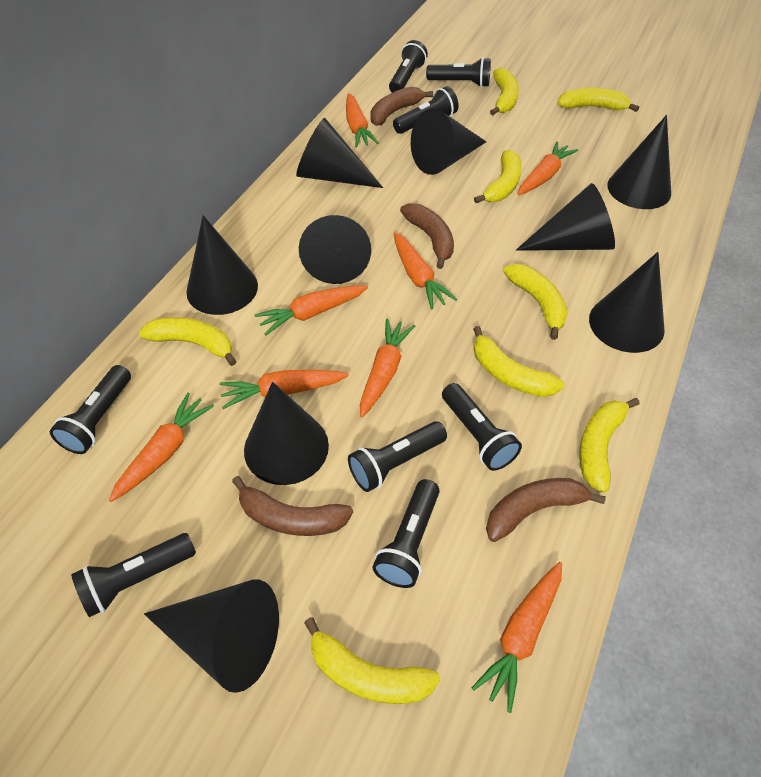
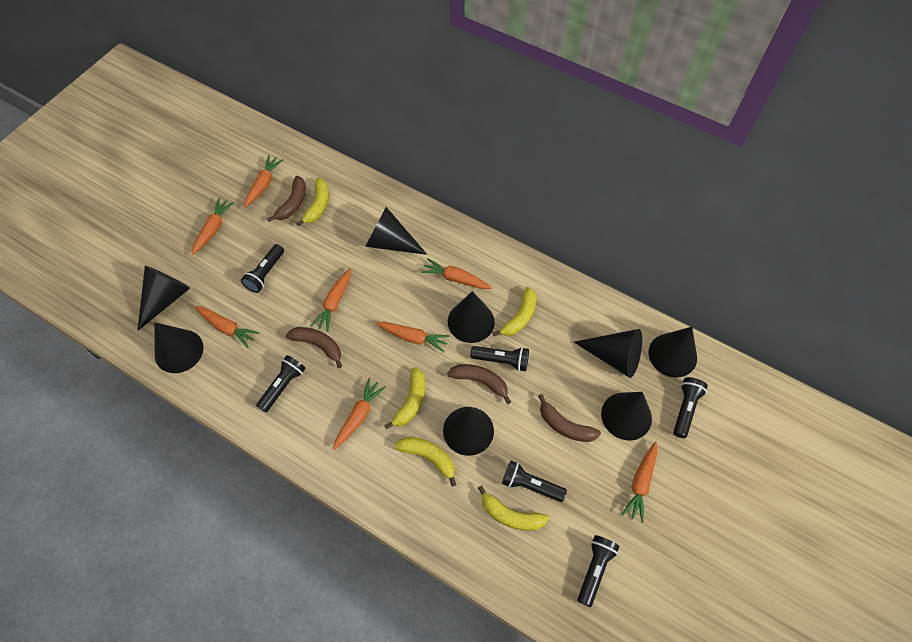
black cone: 9 -> 8
black flashlight: 8 -> 6
yellow banana: 8 -> 5

